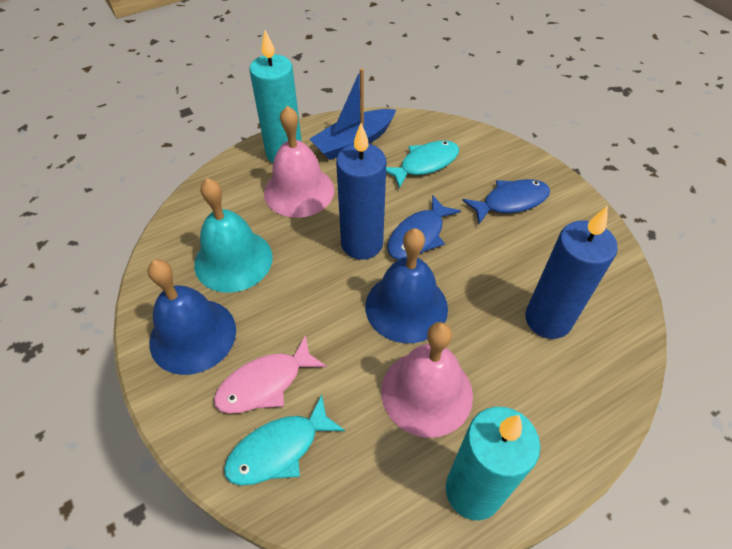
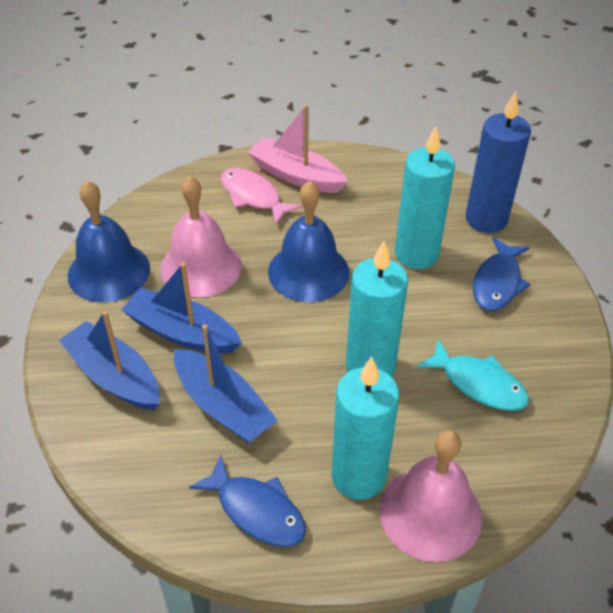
blue boat: 1 -> 3
blue candle: 2 -> 1
pink boat: 0 -> 1
turquoise bell: 1 -> 0
turquoise candle: 2 -> 3
turquoise fish: 2 -> 1

